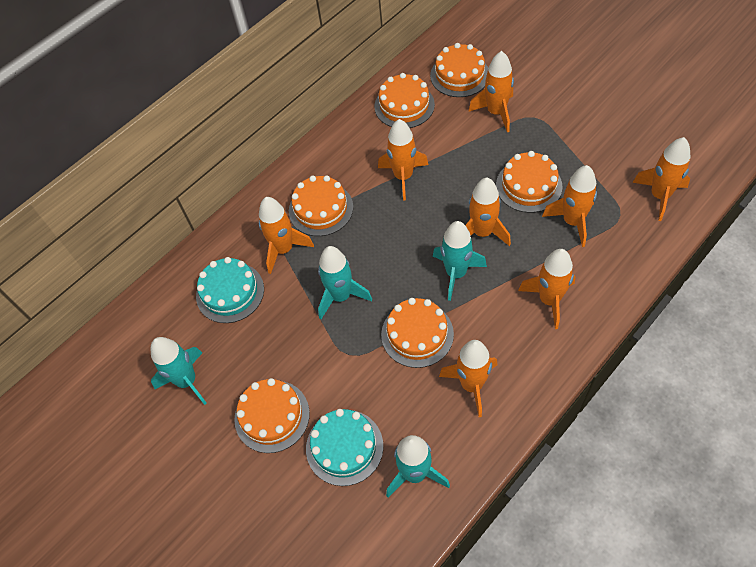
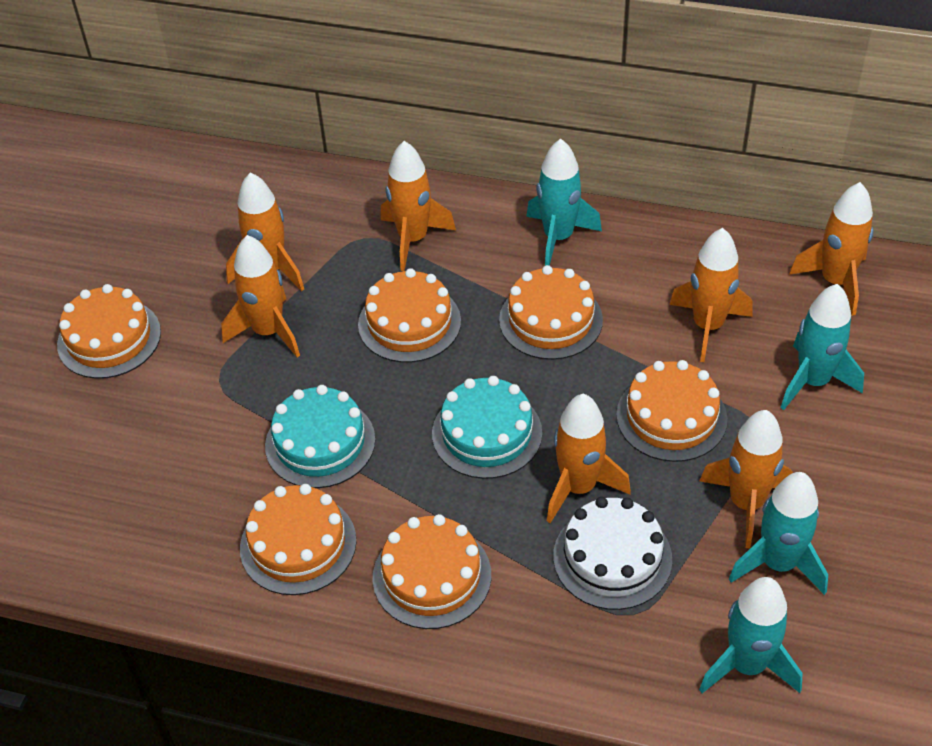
orange rocket: 8 -> 7
white cake: 0 -> 1

